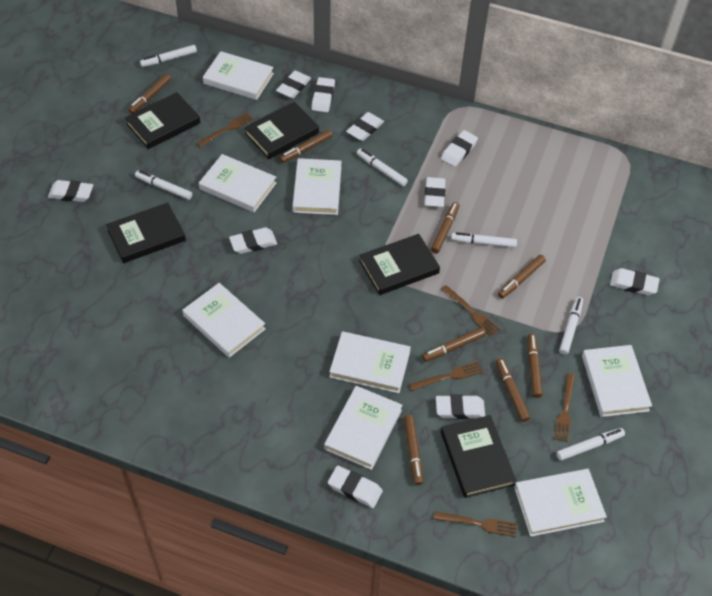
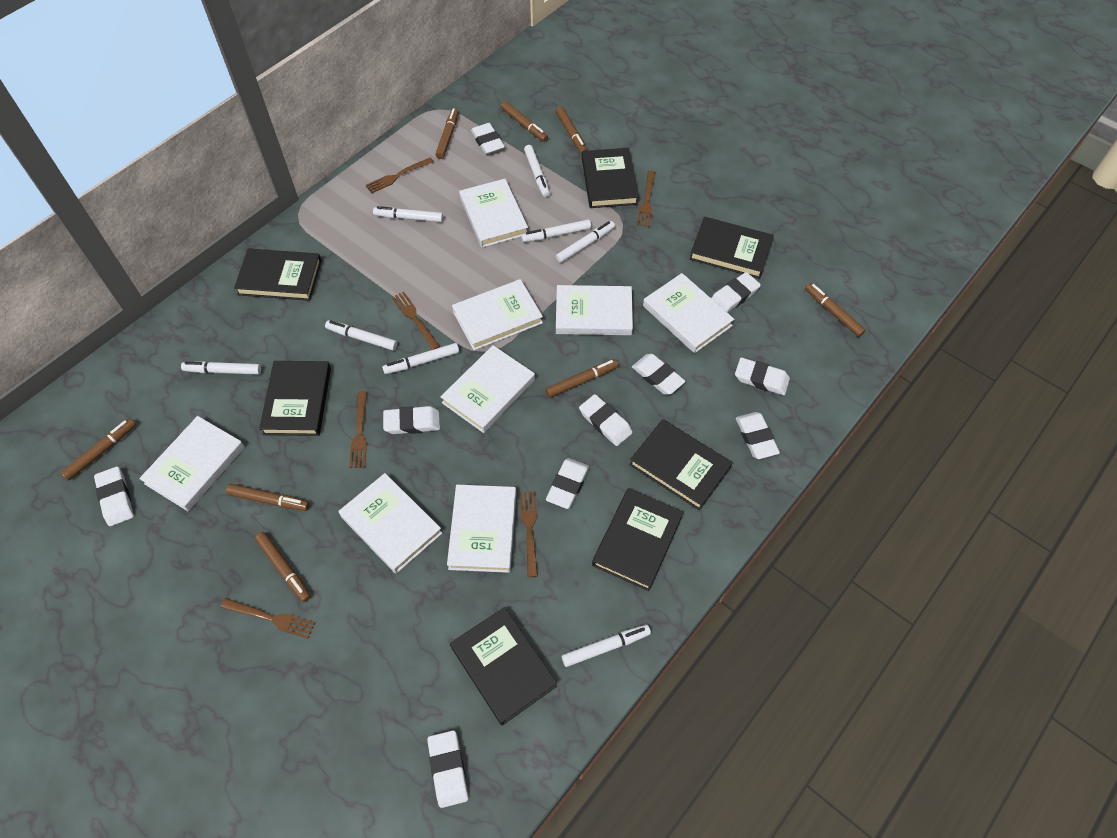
black book: 5 -> 7
brown fork: 5 -> 6
white marker: 6 -> 8

